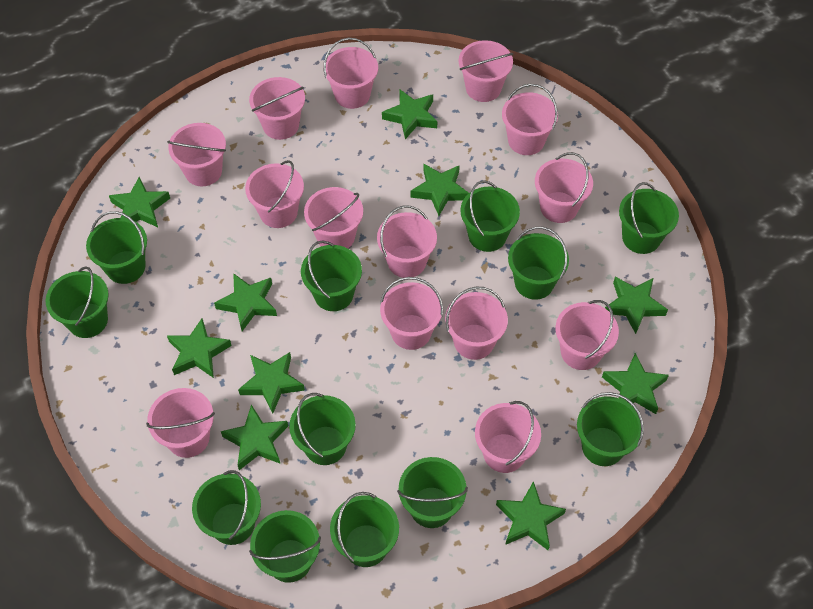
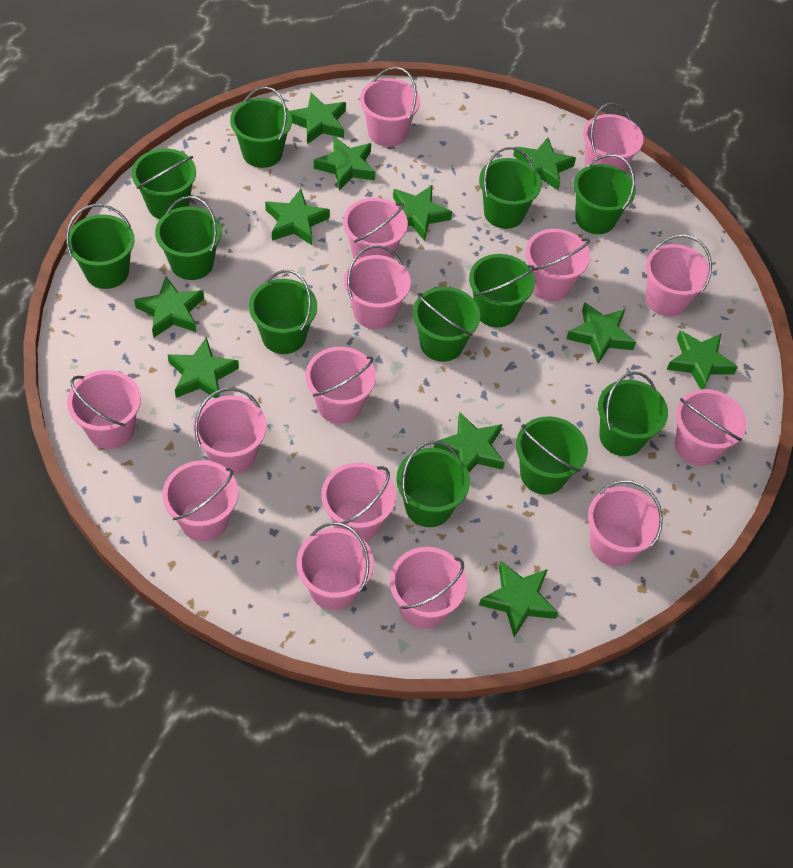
green star: 10 -> 11
pink bucket: 14 -> 15

